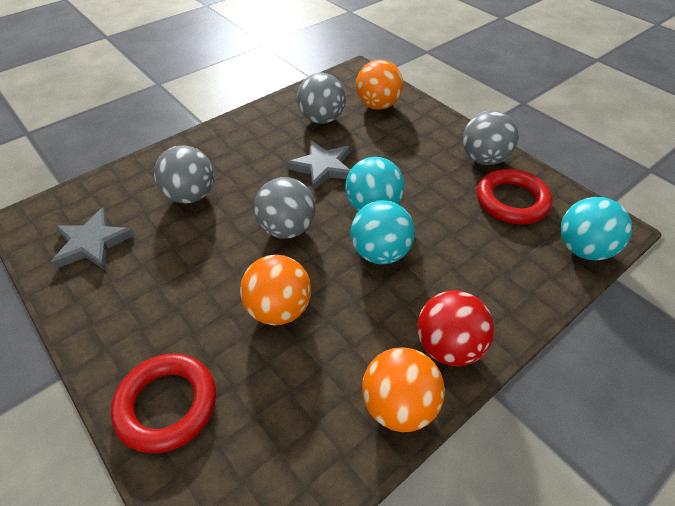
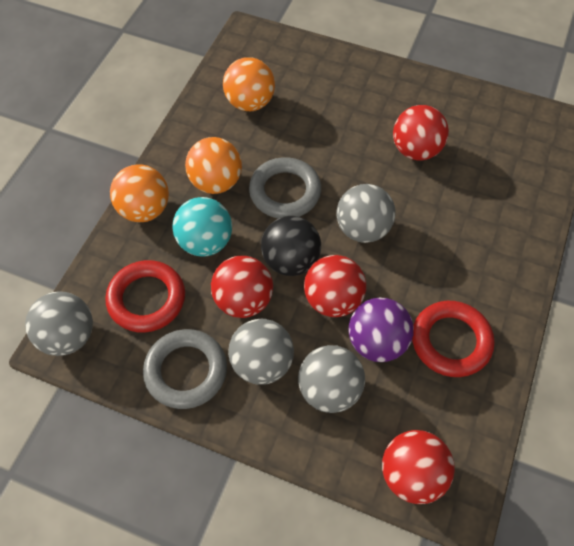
black ball: 0 -> 1
grey ring: 0 -> 2
grey star: 2 -> 0
purple ball: 0 -> 1
red ball: 1 -> 4
turquoise ball: 3 -> 1

